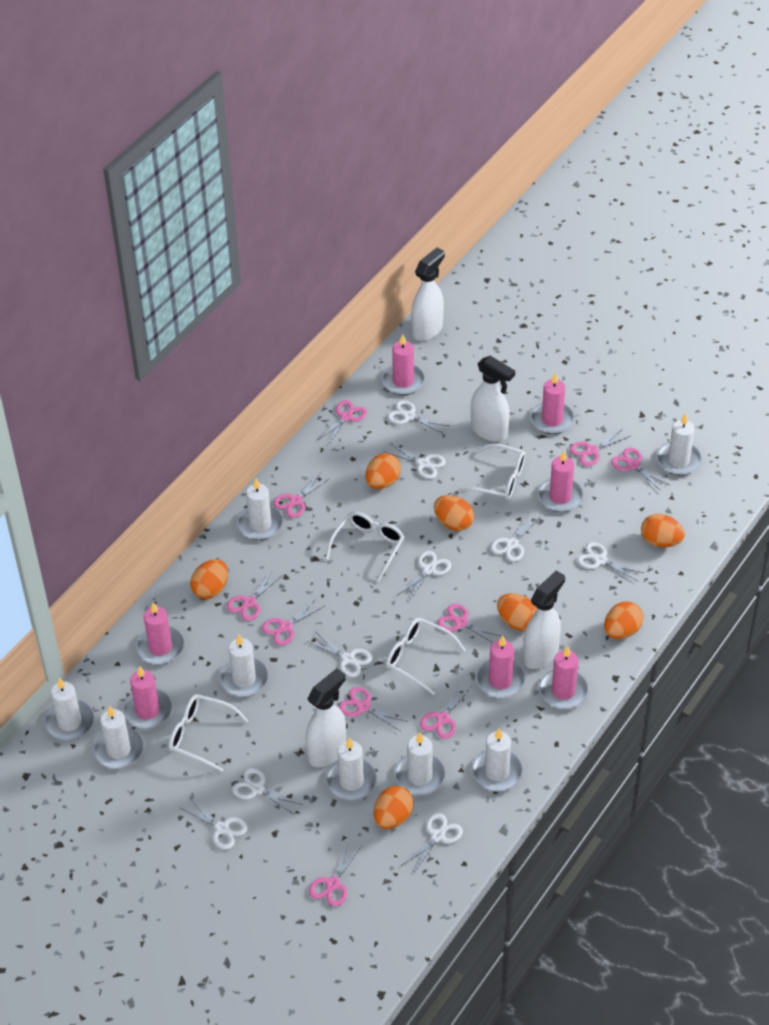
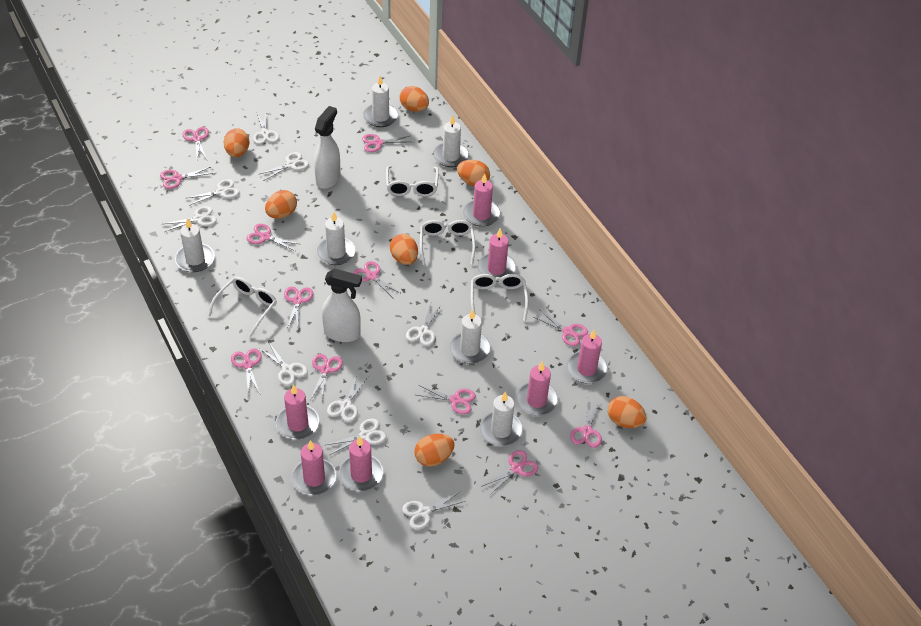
pink scissors: 10 -> 12
white candle: 8 -> 6
white spray bottle: 4 -> 2

